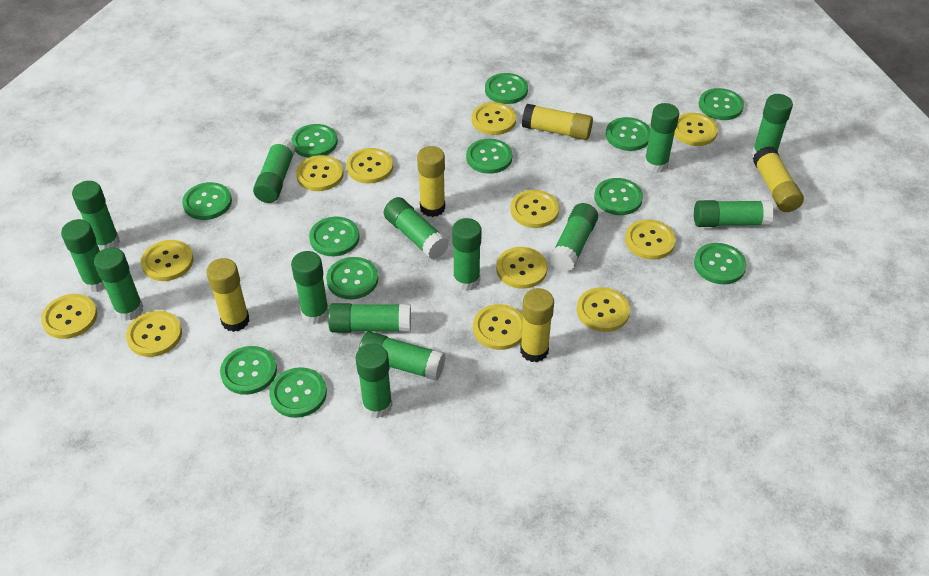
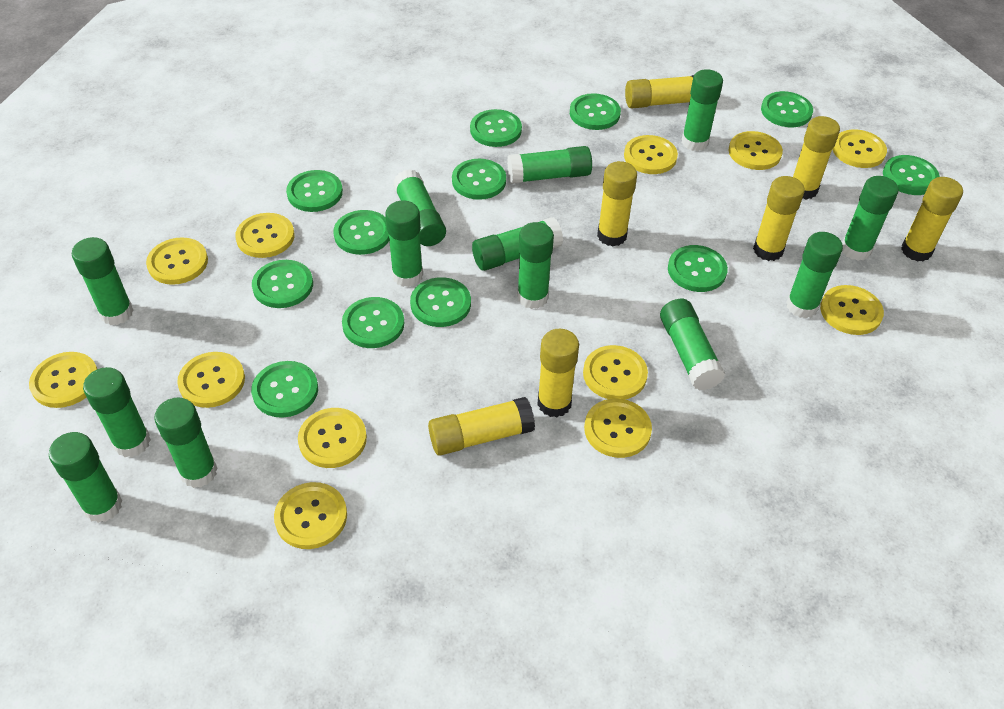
green glue stick: 14 -> 13
yellow glue stick: 5 -> 7

